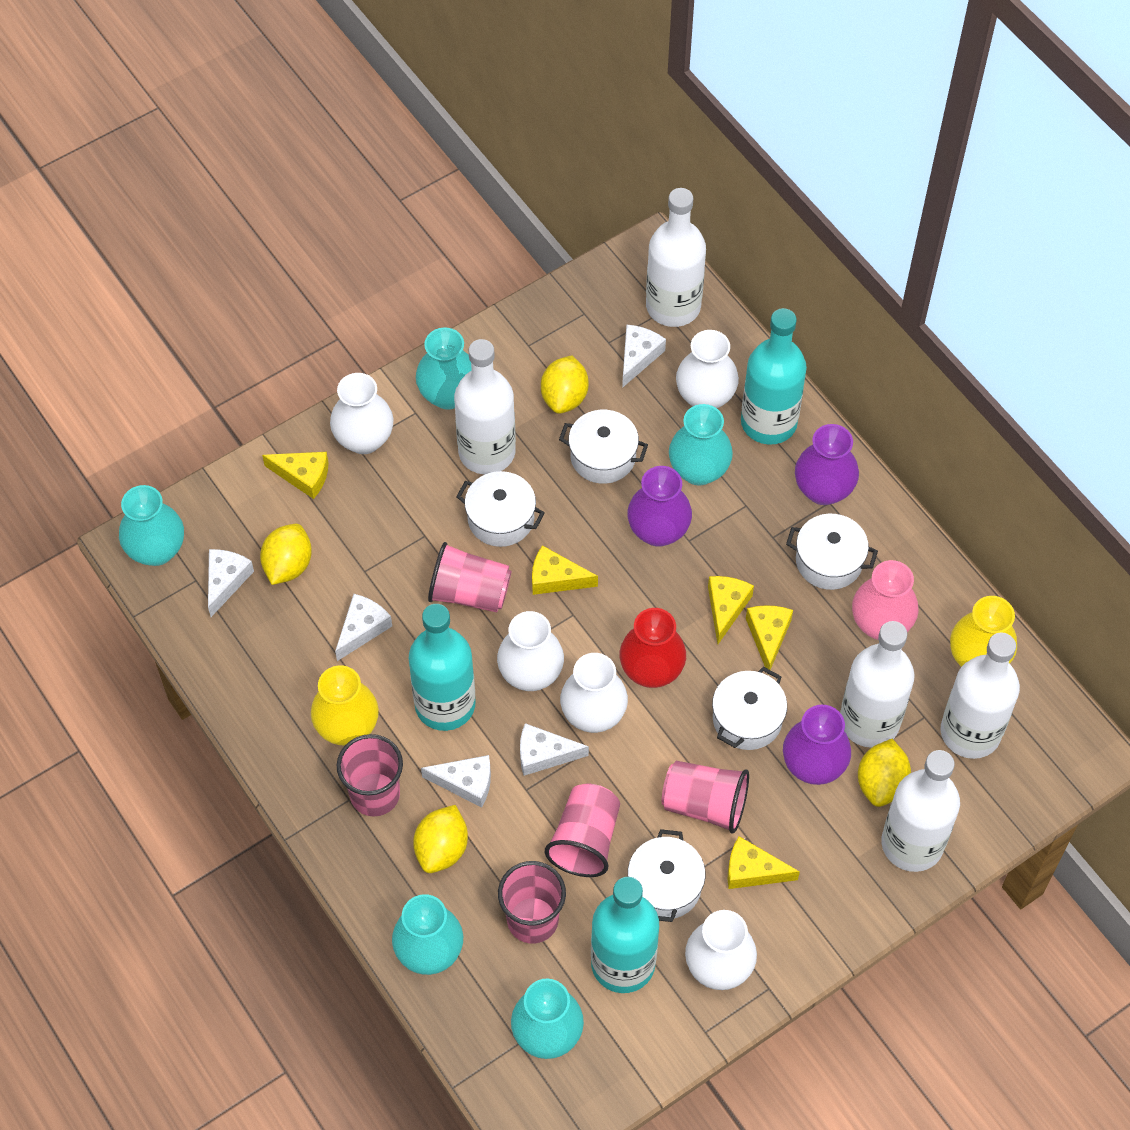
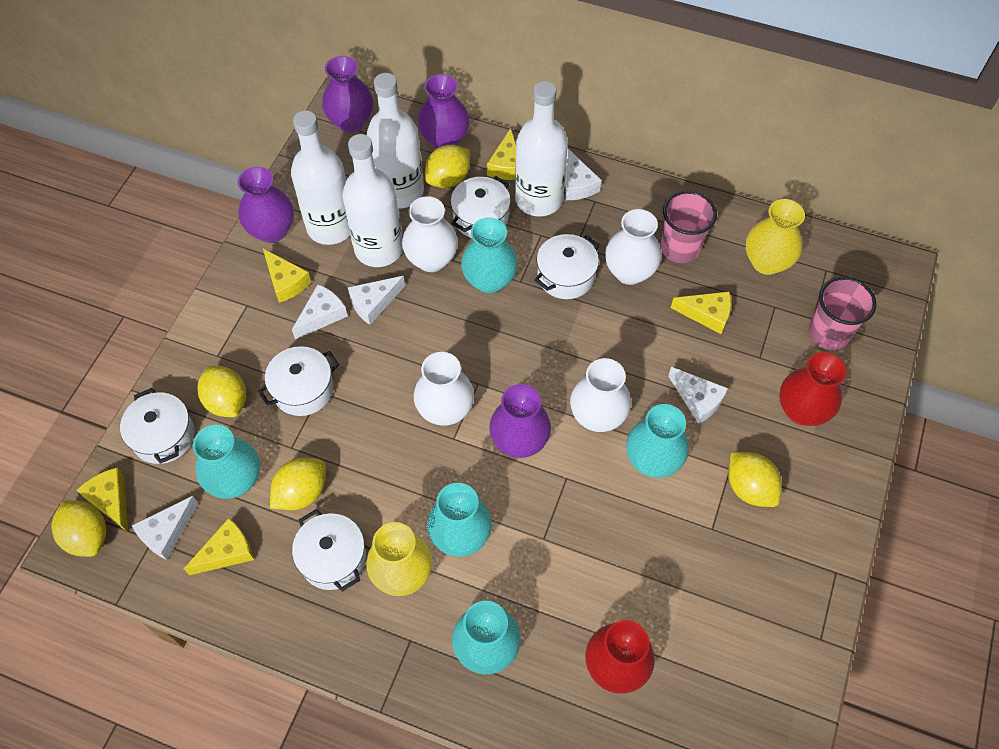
pink cup: 5 -> 2
pink vase: 1 -> 0
purple vase: 3 -> 4
red vase: 1 -> 2
turquoise bottle: 3 -> 0
white bottle: 5 -> 4
white vase: 5 -> 4
yellow lemon: 4 -> 5

